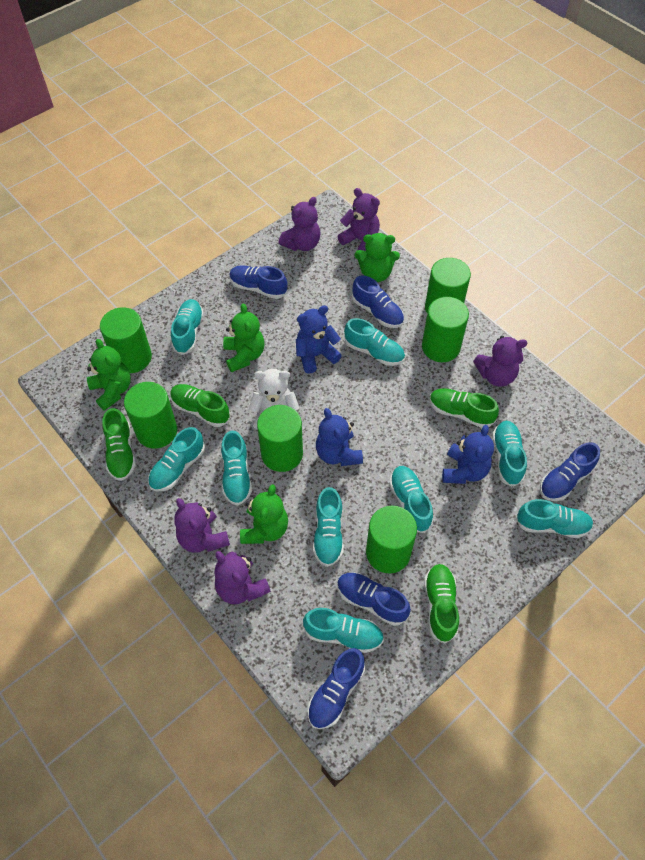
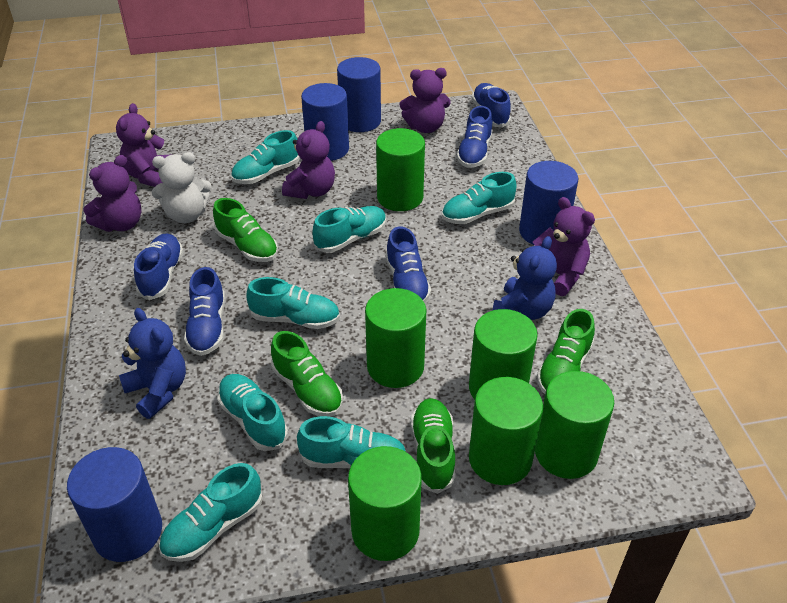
blue cylinder: 0 -> 4
blue teddy bear: 3 -> 2
green teddy bear: 4 -> 0
turquoise shoe: 9 -> 7

